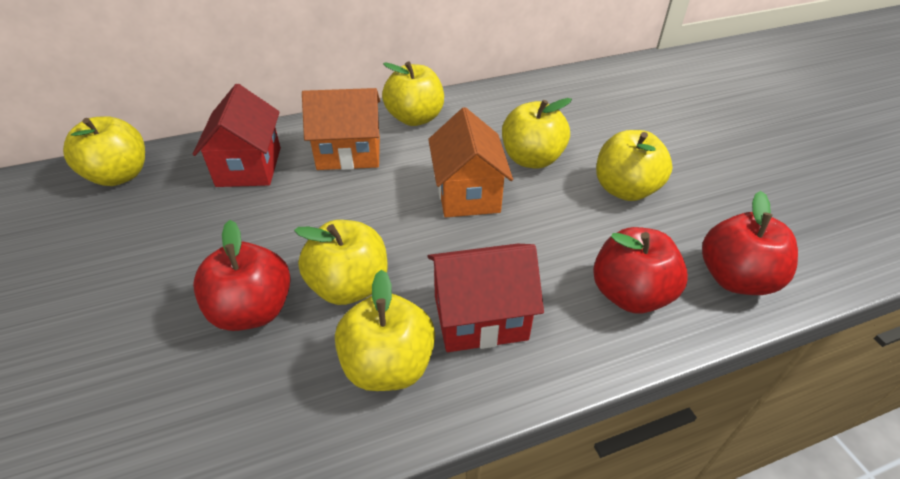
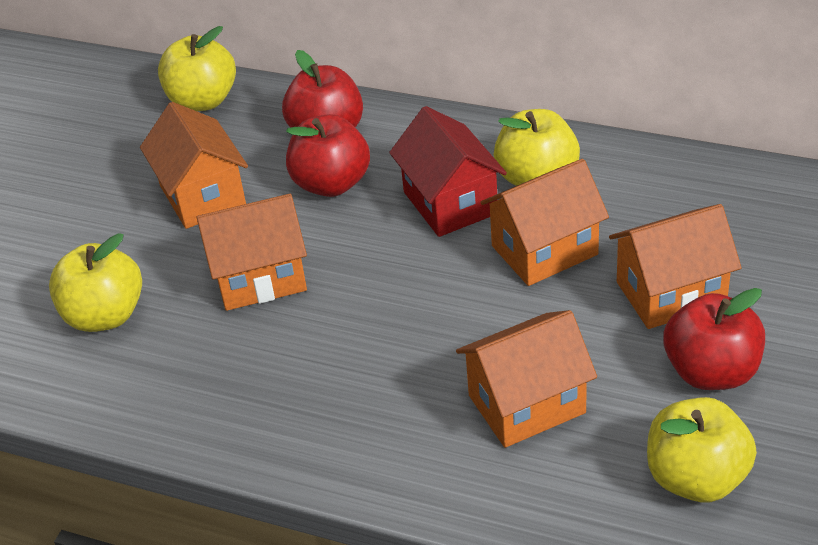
orange house: 2 -> 5
red house: 2 -> 1
yellow apple: 6 -> 4

